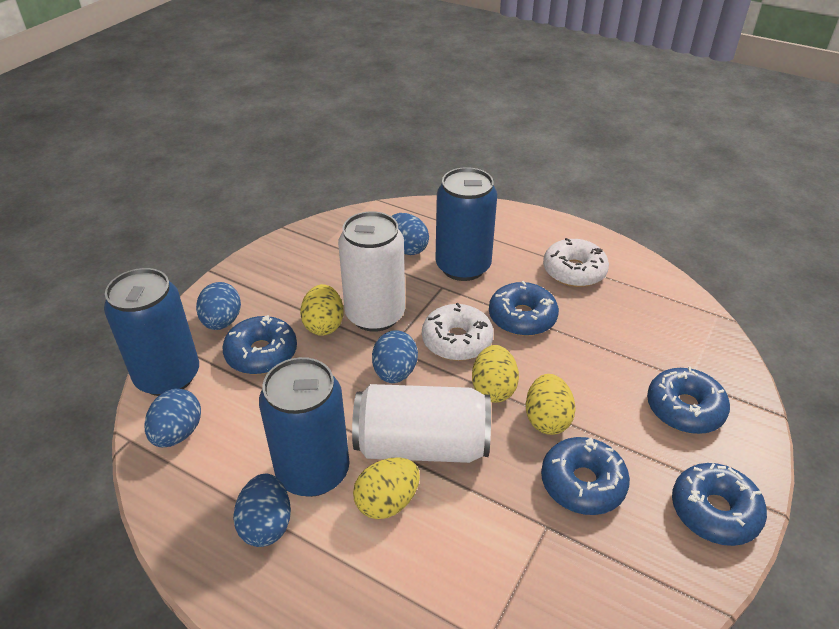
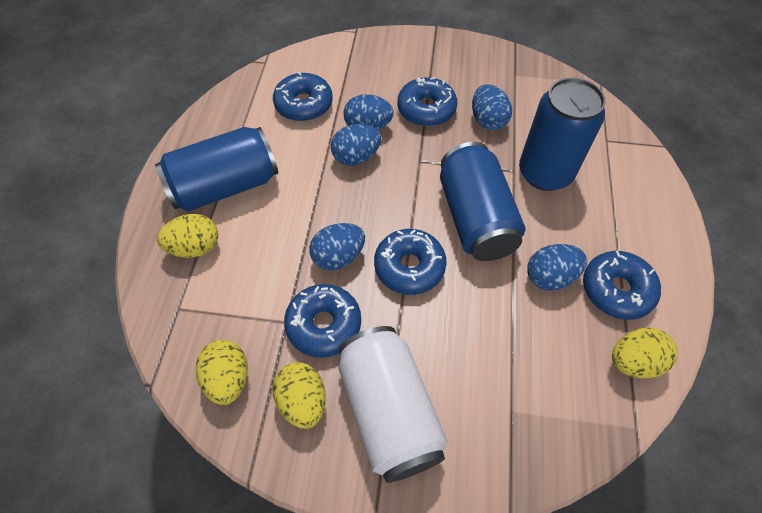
white can: 2 -> 1
white donut: 2 -> 0

